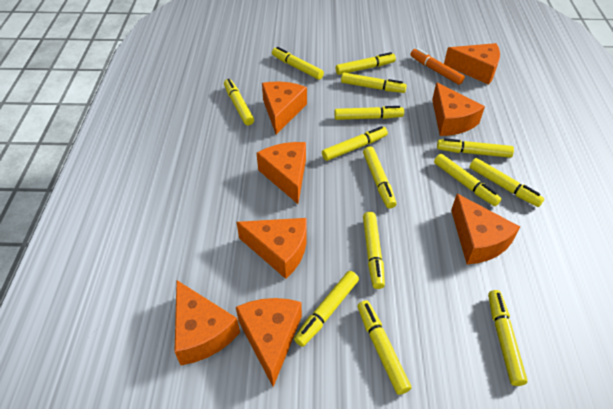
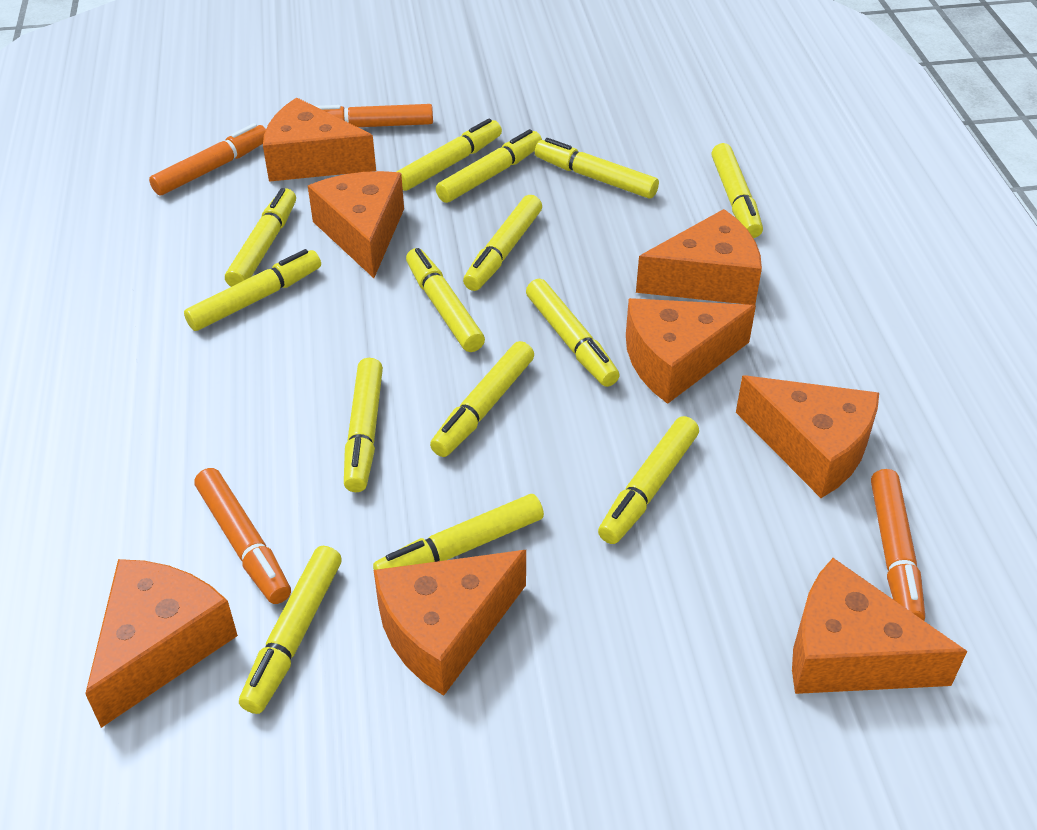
orange marker: 1 -> 4

